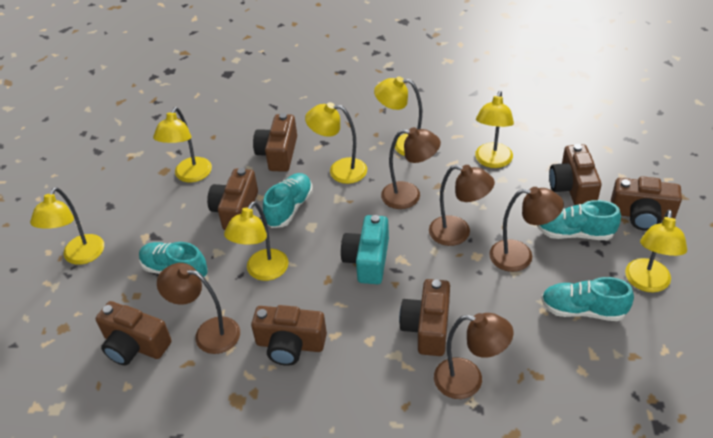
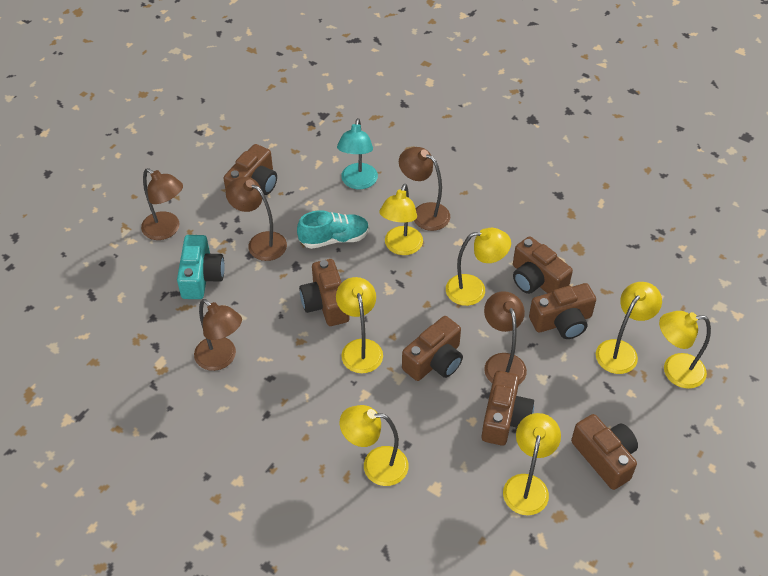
turquoise lamp: 0 -> 1
turquoise shoe: 4 -> 1

